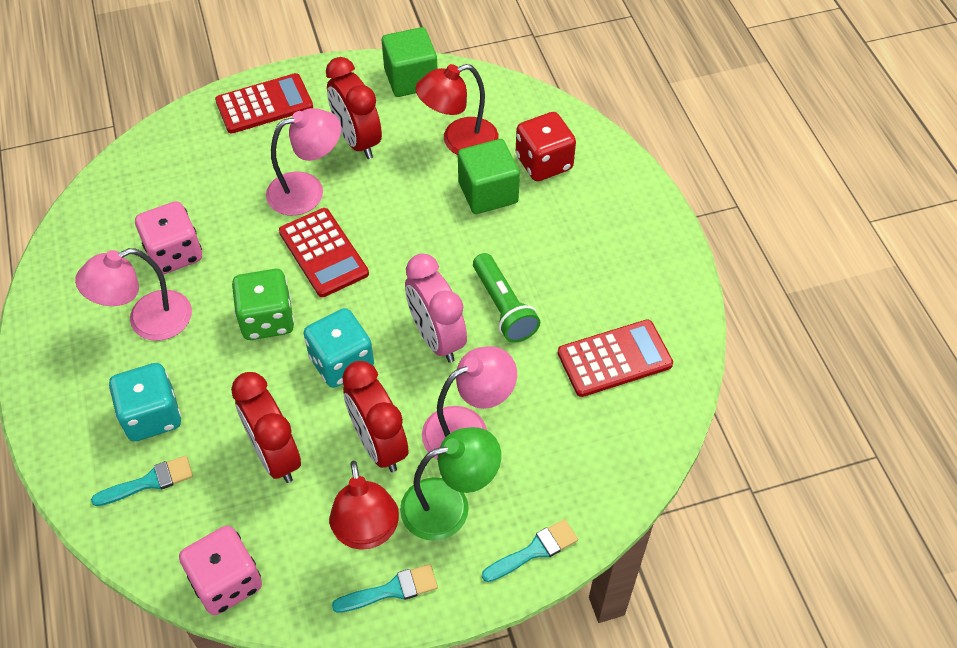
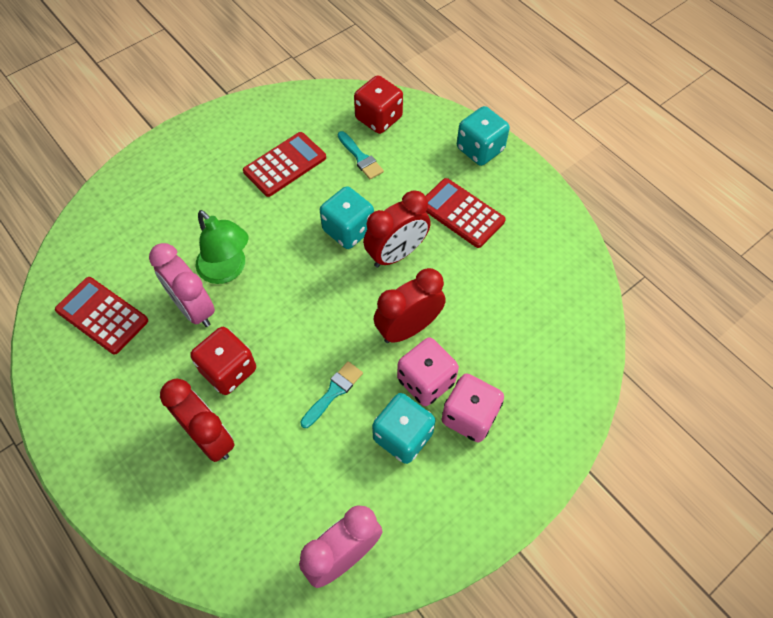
green cube: 2 -> 0
green dice: 1 -> 0
green flashlight: 1 -> 0
pink clock: 1 -> 2
pink lamp: 3 -> 0
red dice: 1 -> 2
red lamp: 2 -> 0
turquoise brush: 3 -> 2
turquoise dice: 2 -> 3

